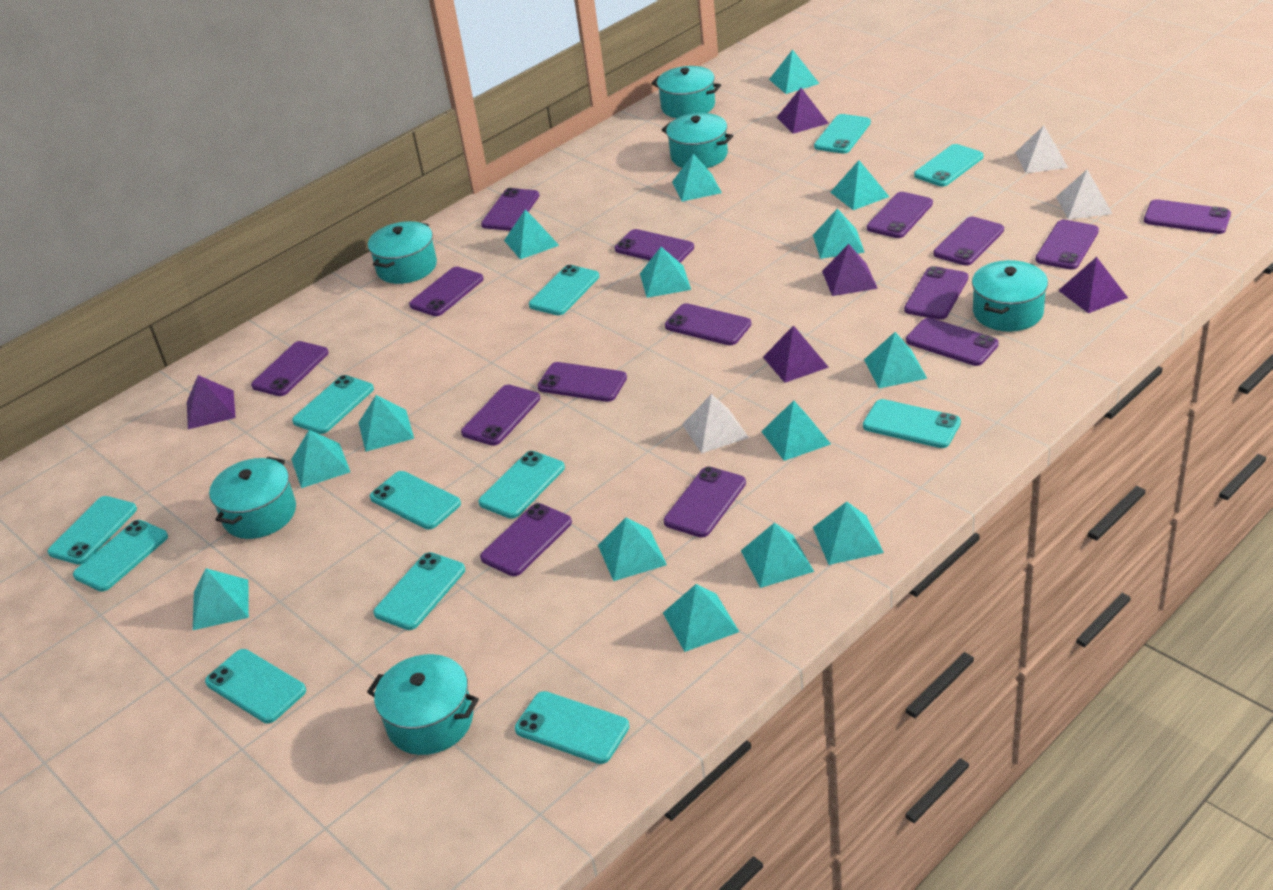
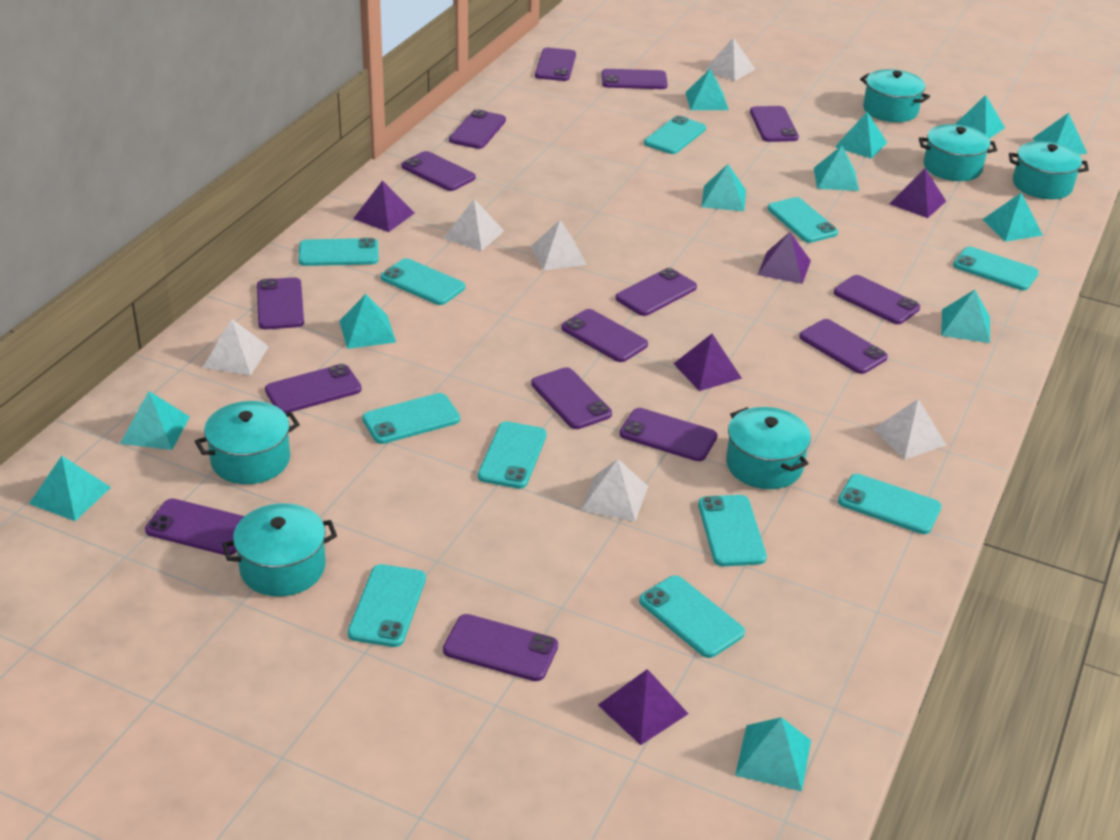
turquoise phone: 12 -> 11
turquoise pyramid: 15 -> 12
white pyramid: 3 -> 6

